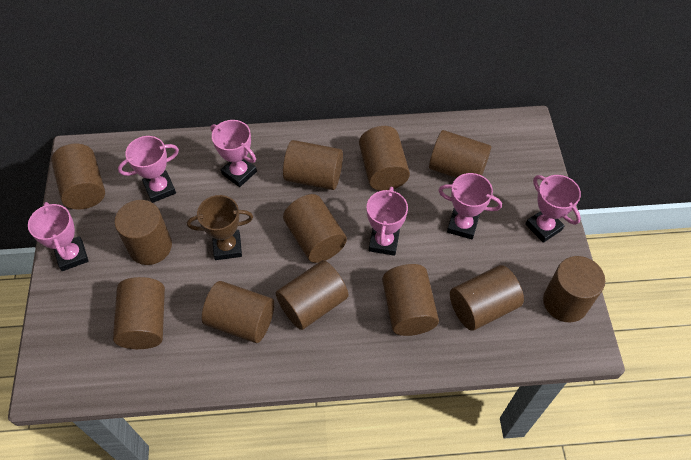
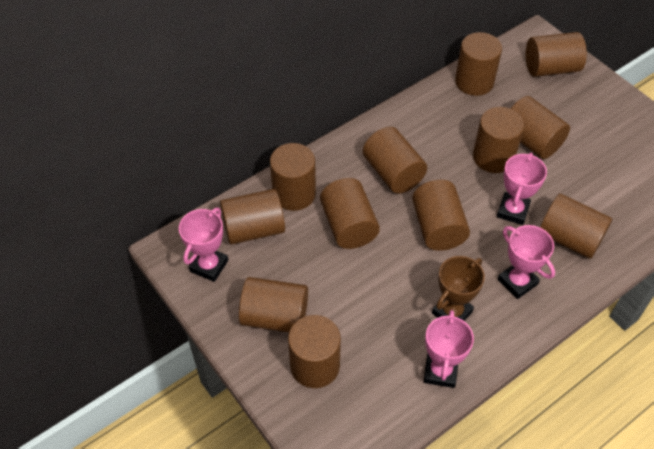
pink trophy: 6 -> 4

